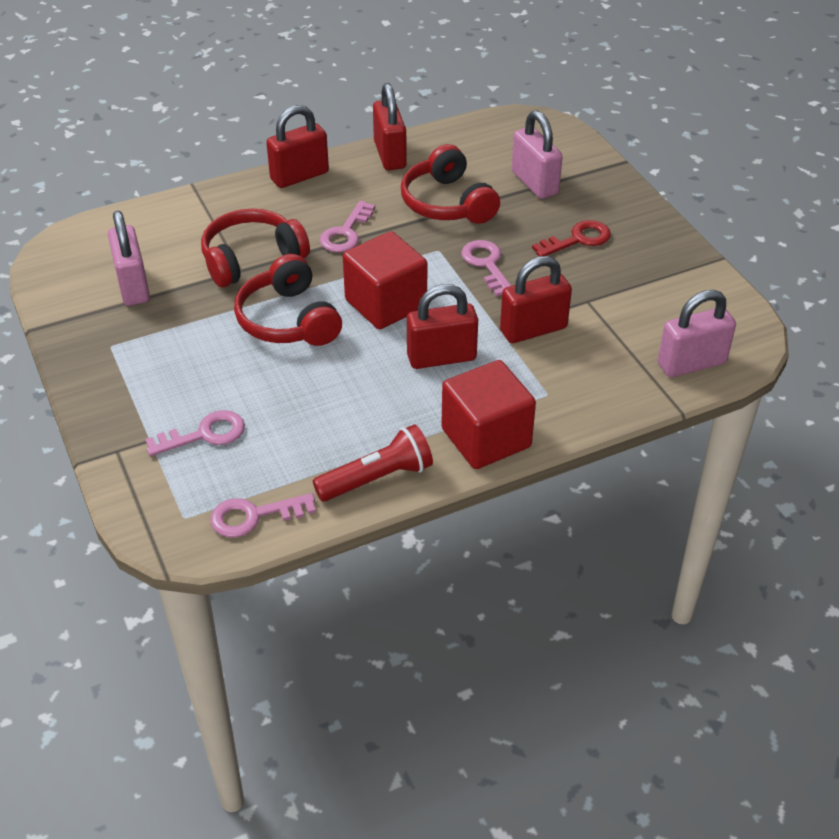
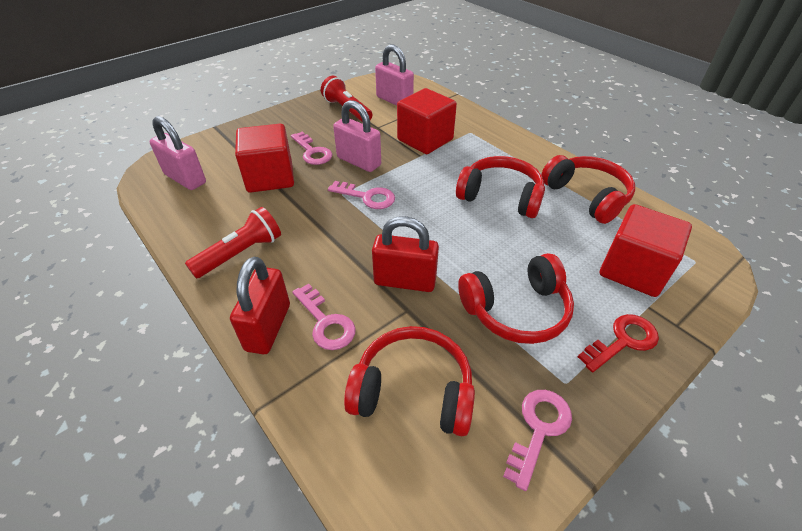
red cube: 2 -> 3
red flashlight: 1 -> 2
red headphones: 3 -> 4
red padlock: 4 -> 2

